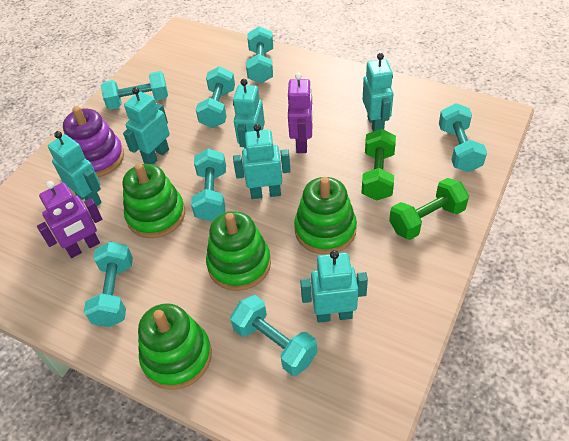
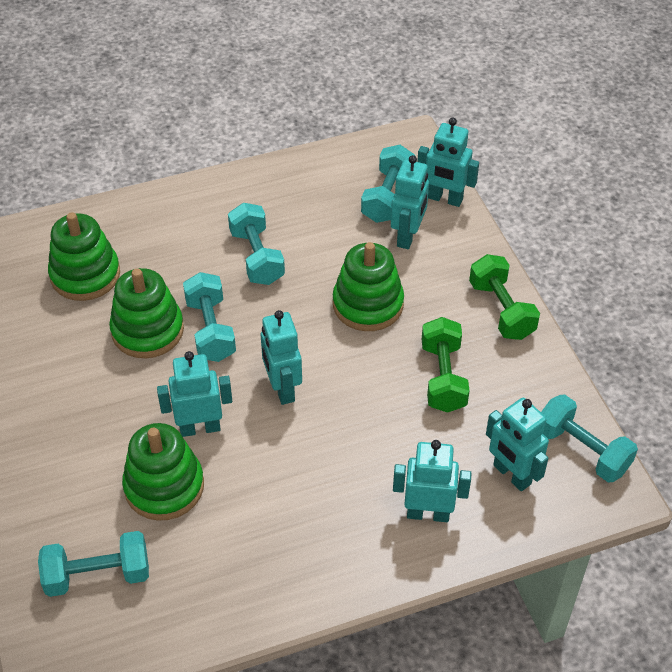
purple robot: 2 -> 0
purple stacking toy: 1 -> 0
turquoise dumbbell: 7 -> 5

